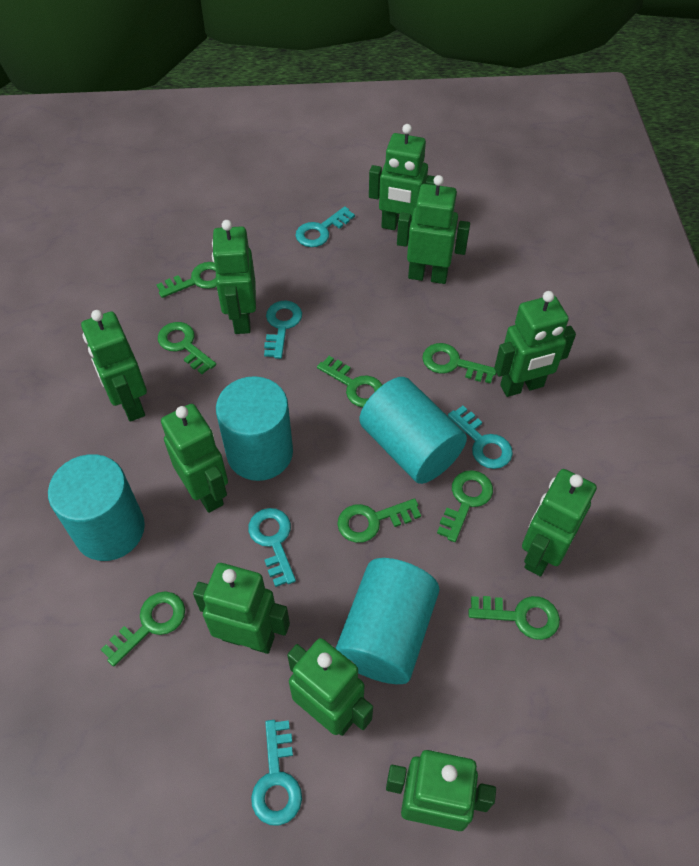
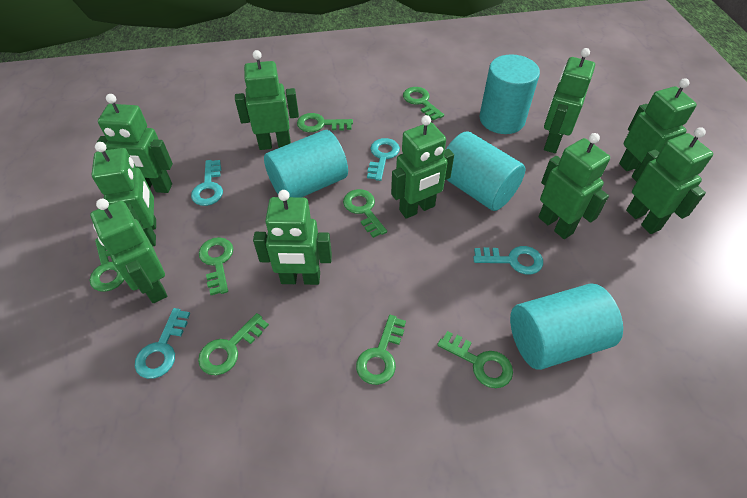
turquoise key: 5 -> 4

